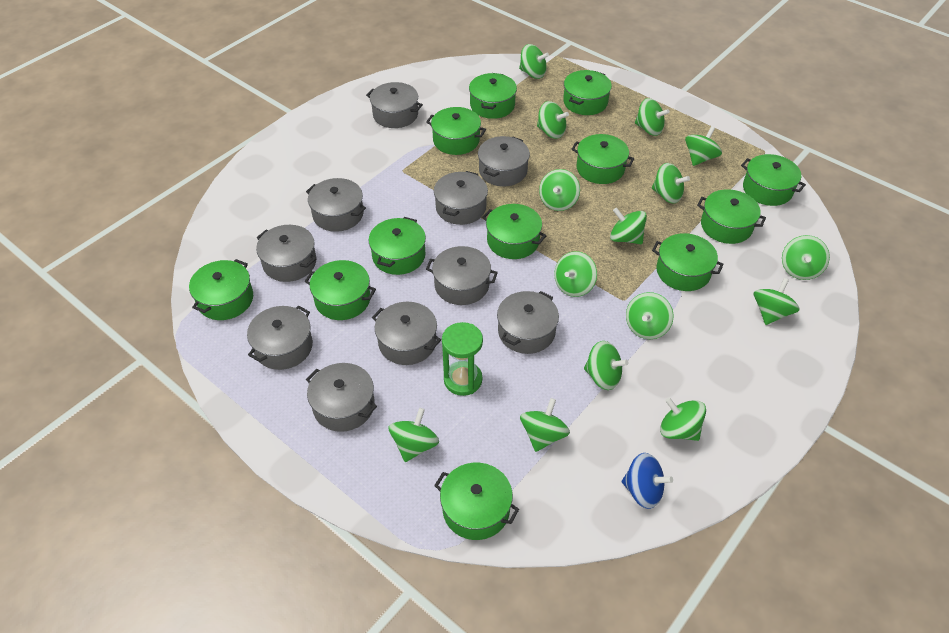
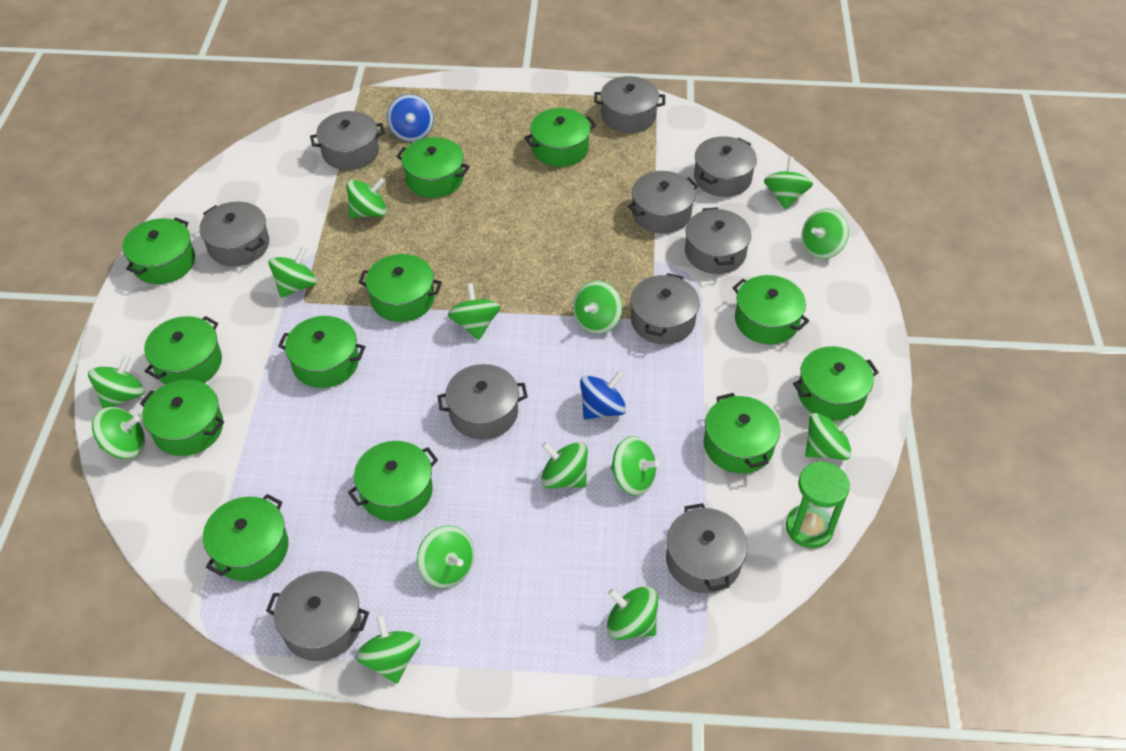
blue spinning top: 1 -> 2
green spinning top: 15 -> 14

